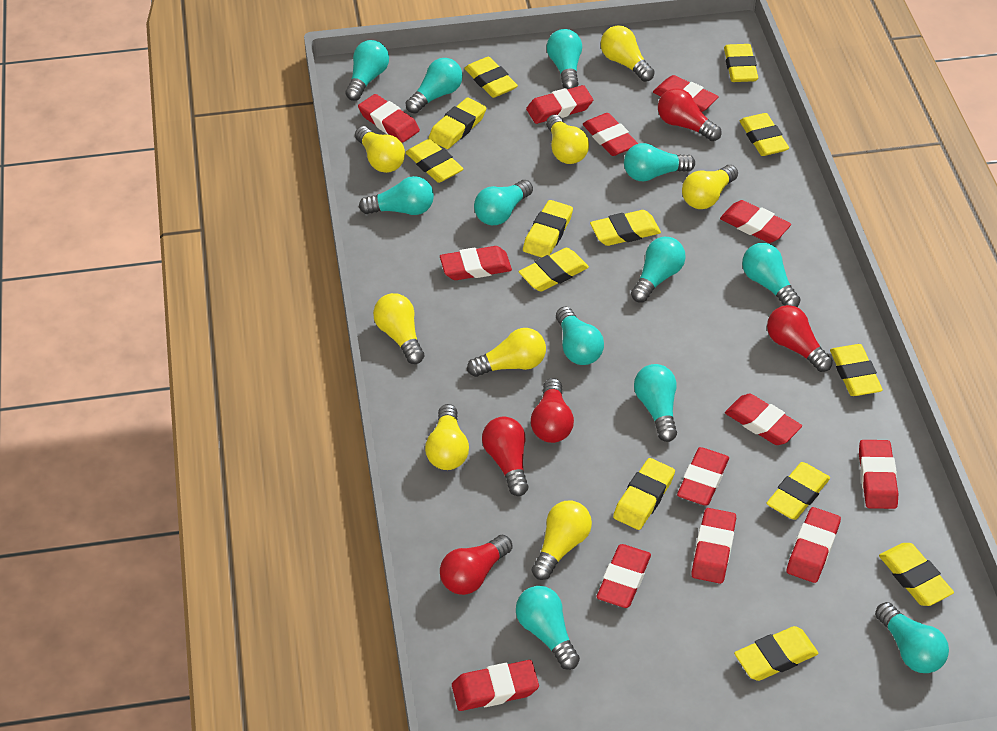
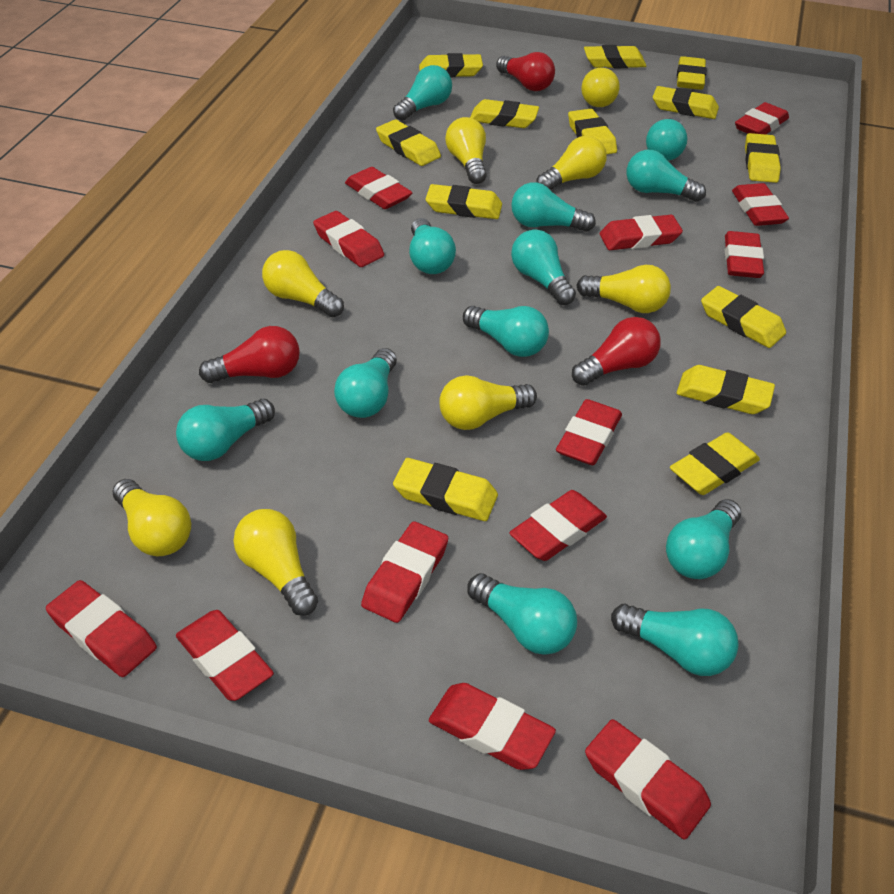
red light bulb: 5 -> 3

